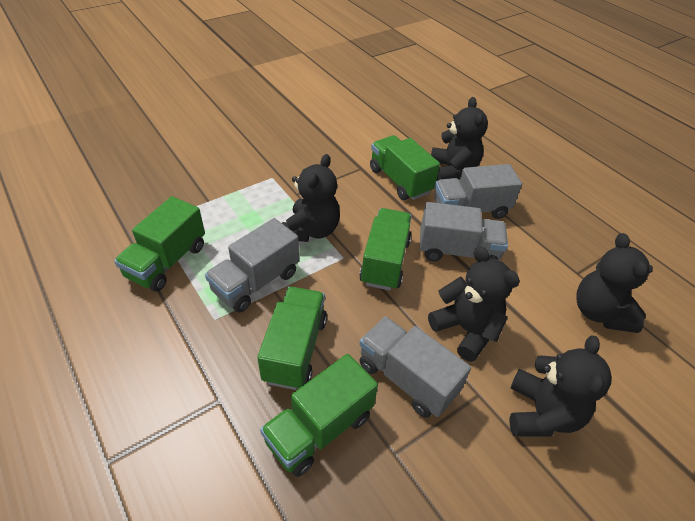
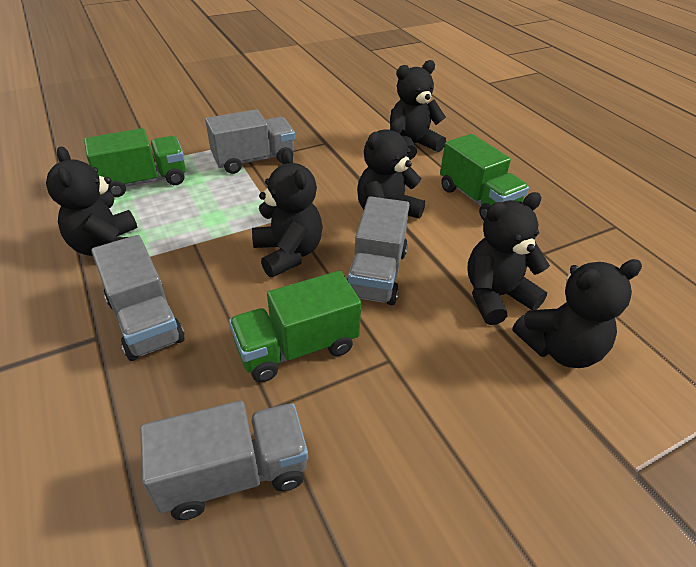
black teddy bear: 5 -> 6
green truck: 5 -> 3

